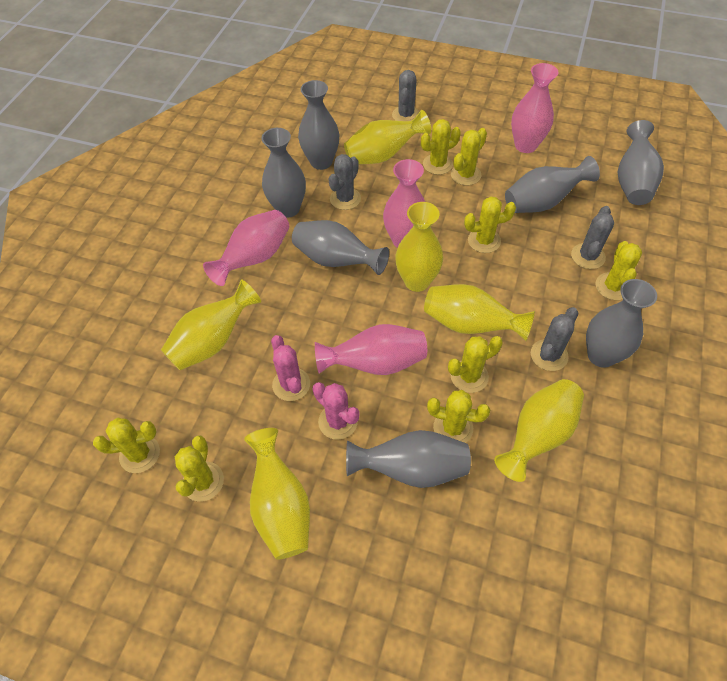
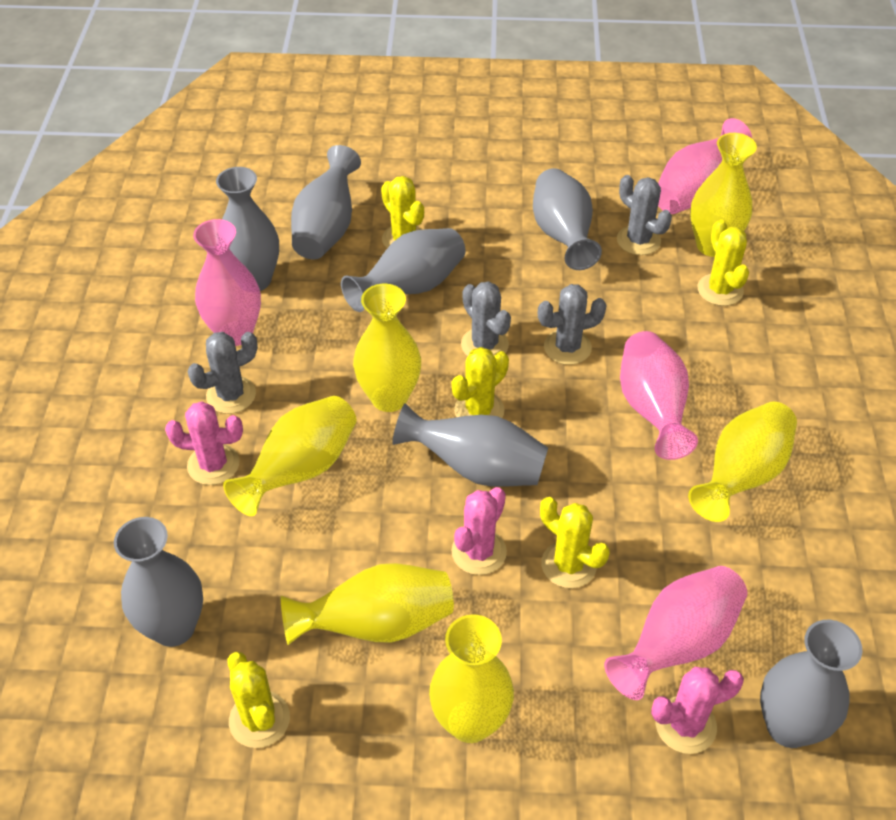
pink cactus: 2 -> 3
yellow cactus: 8 -> 5

